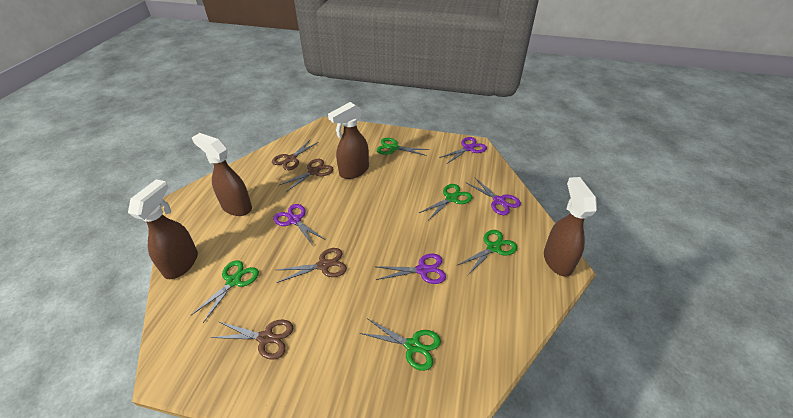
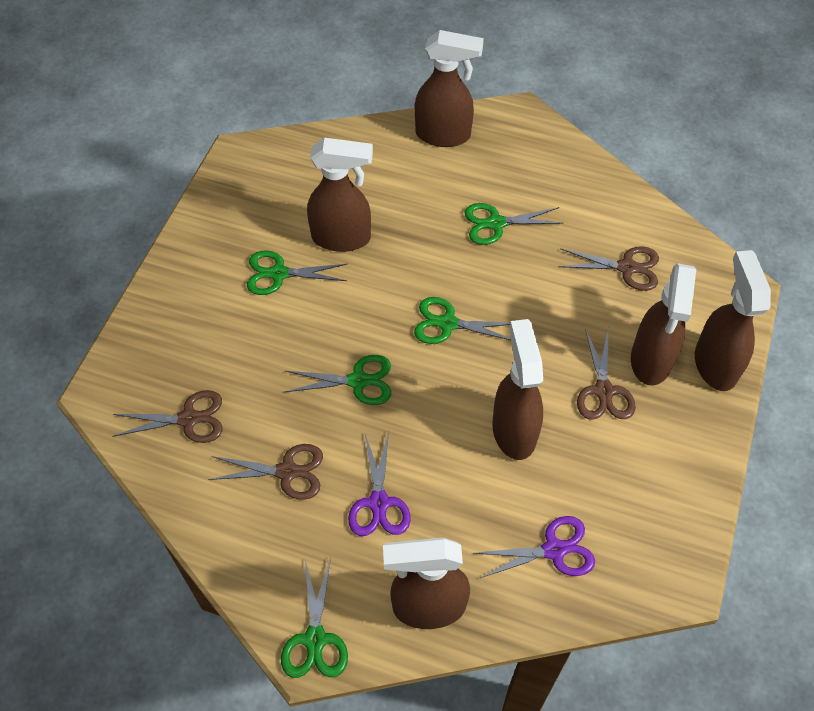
brown spray bottle: 4 -> 6
purple scissors: 4 -> 2

